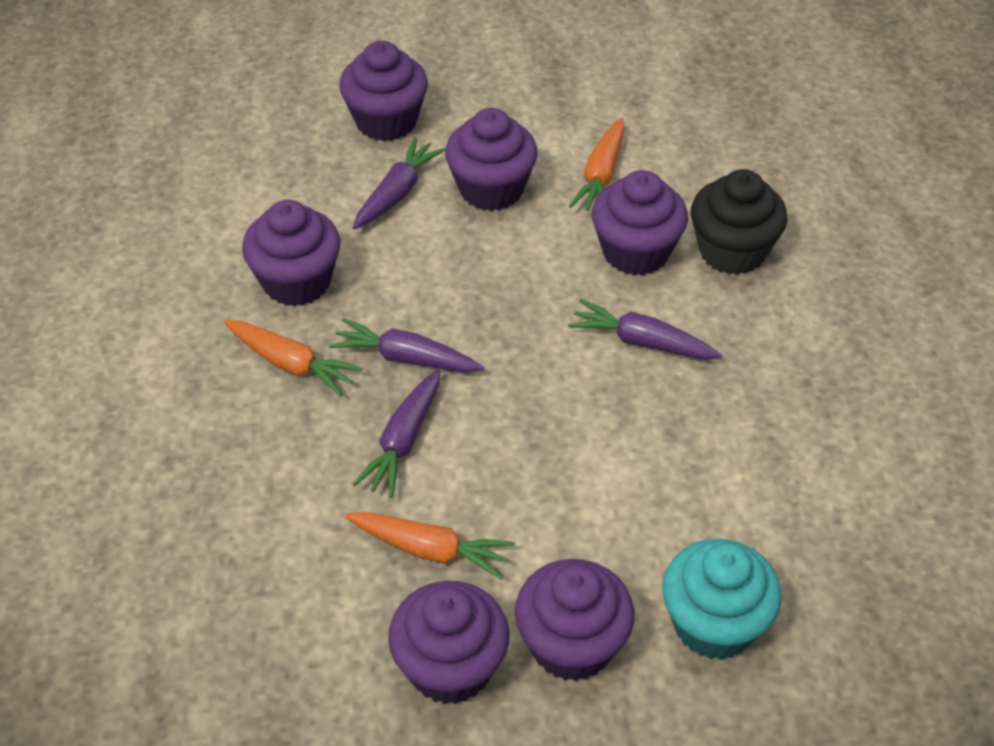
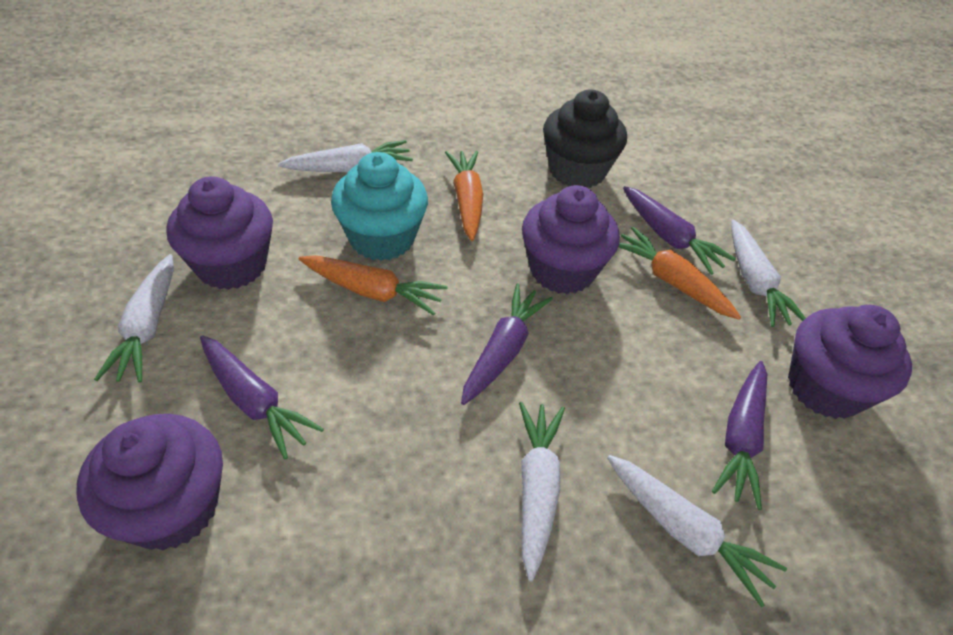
purple cupcake: 6 -> 4
white carrot: 0 -> 5

